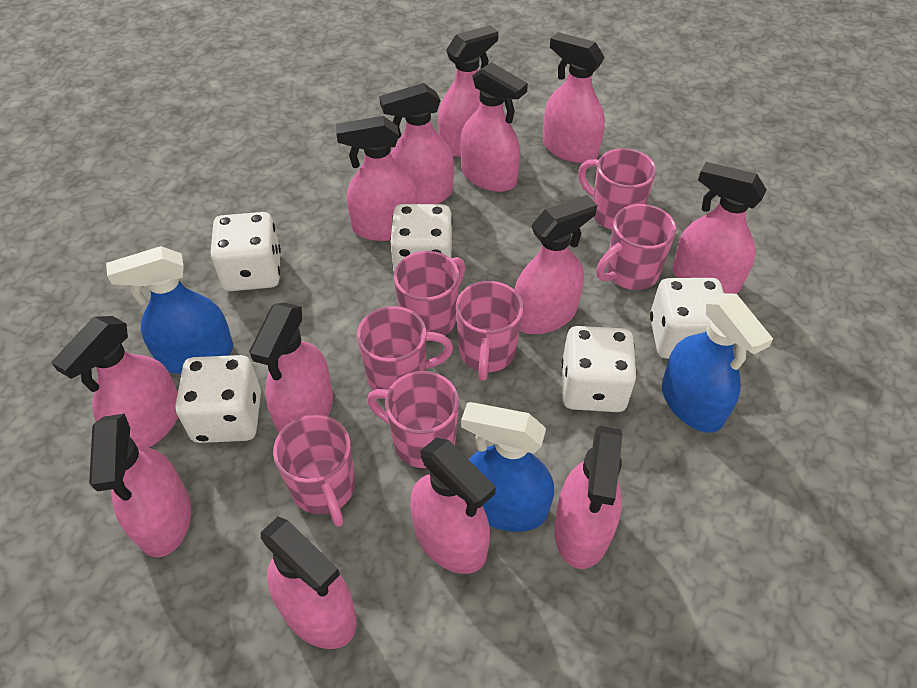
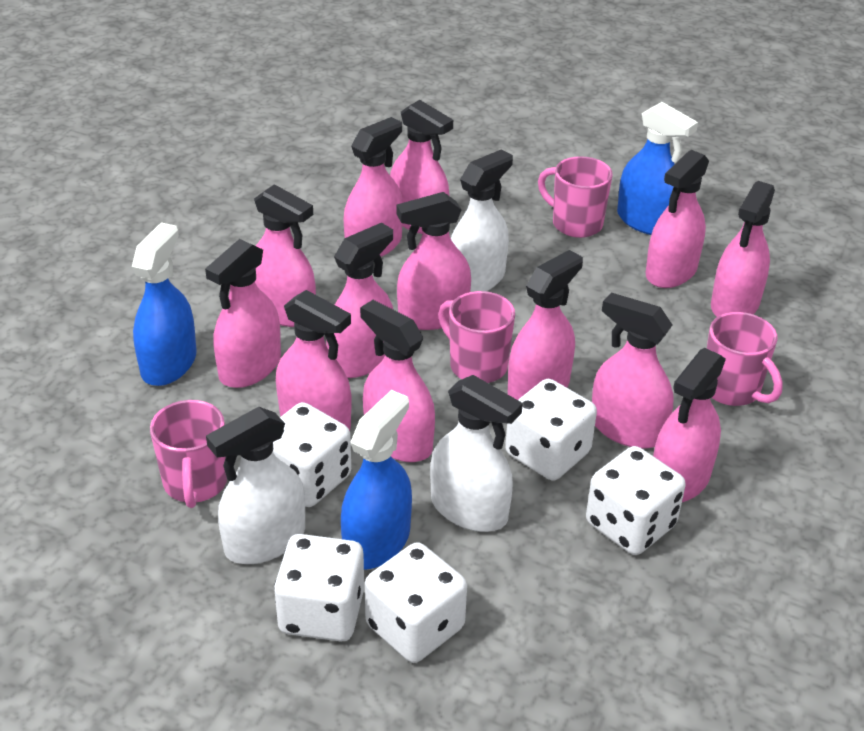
pink mug: 7 -> 4
white spray bottle: 0 -> 3

